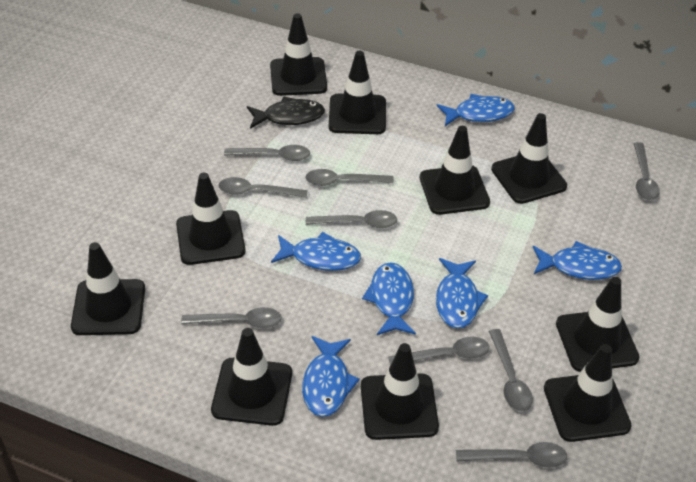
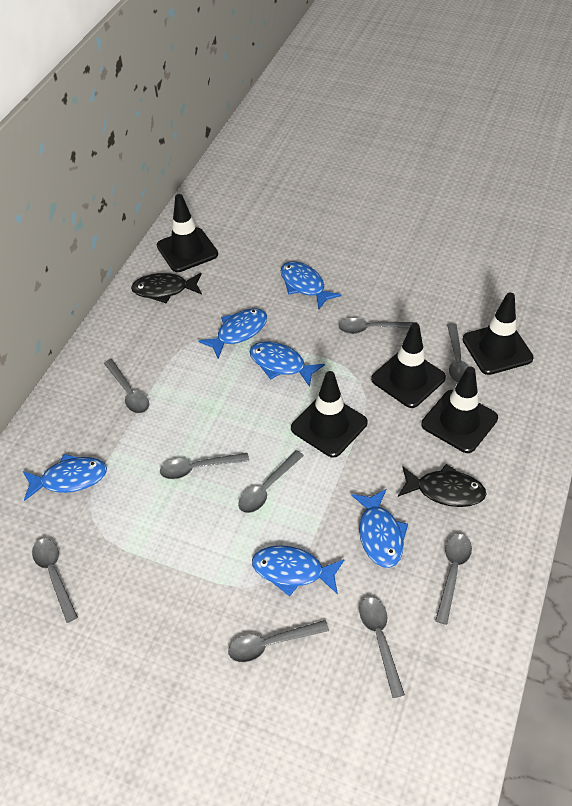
black fish: 1 -> 2
black traffic cone: 10 -> 5

